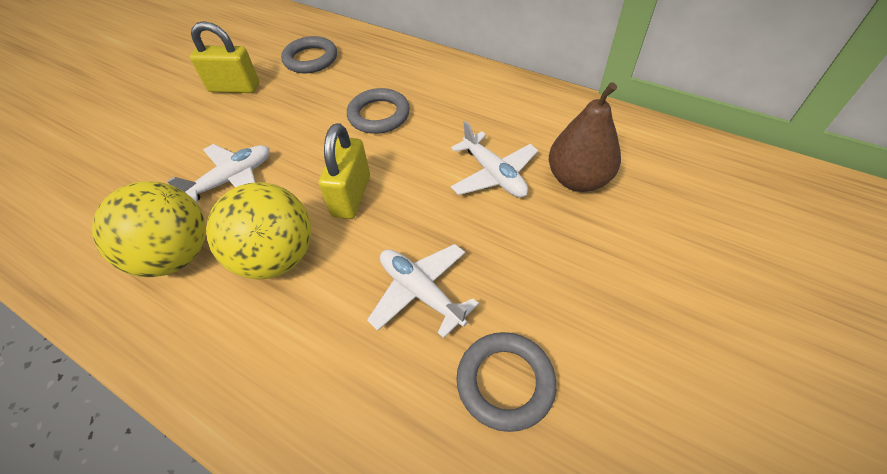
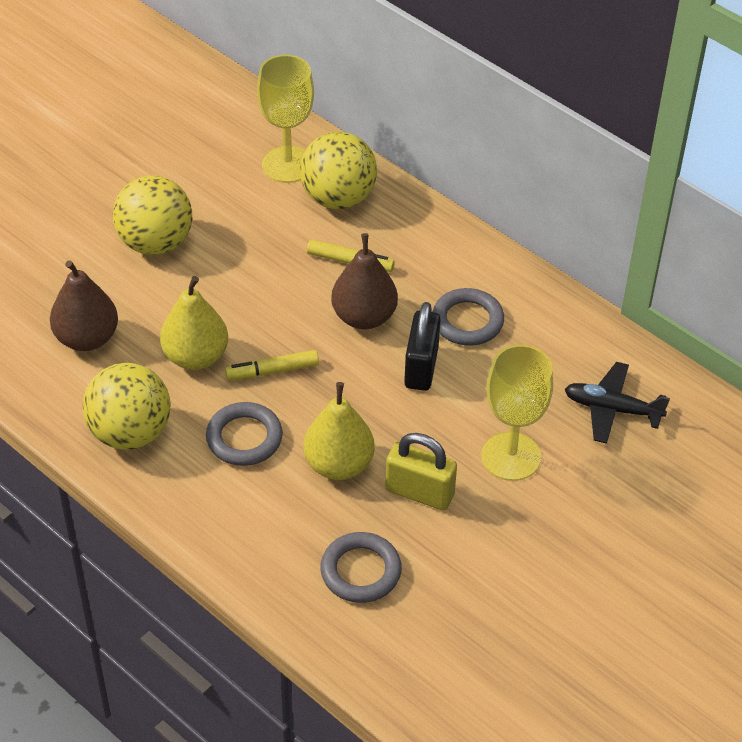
black padlock: 0 -> 1
black plane: 0 -> 1
brown pear: 1 -> 2
white plane: 3 -> 0
yellow ball: 2 -> 3
yellow goblet: 0 -> 2
yellow marker: 0 -> 2
yellow padlock: 2 -> 1
yellow pear: 0 -> 2

